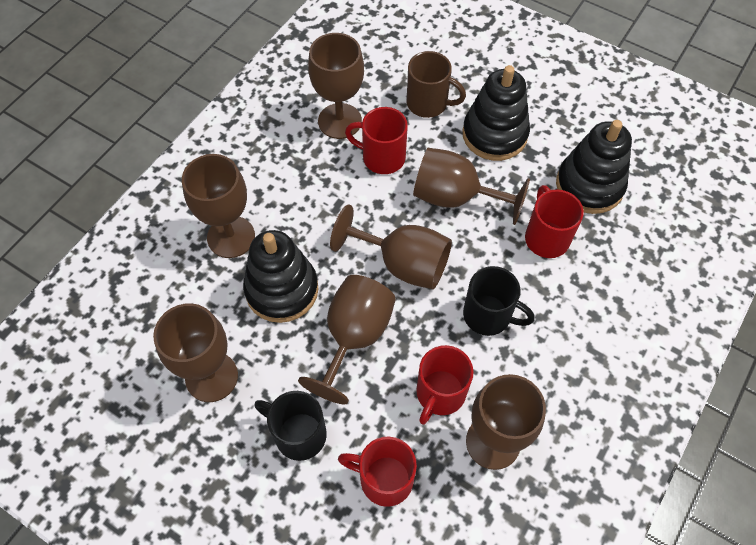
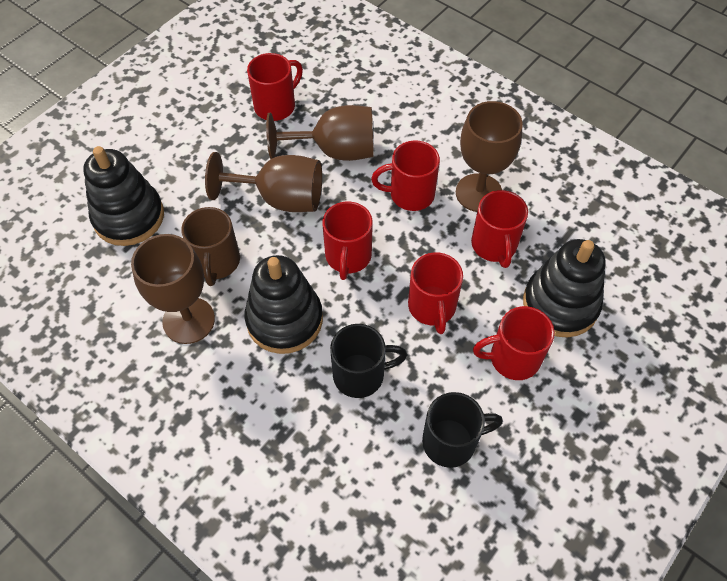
brown goblet: 7 -> 4
red mug: 4 -> 6

